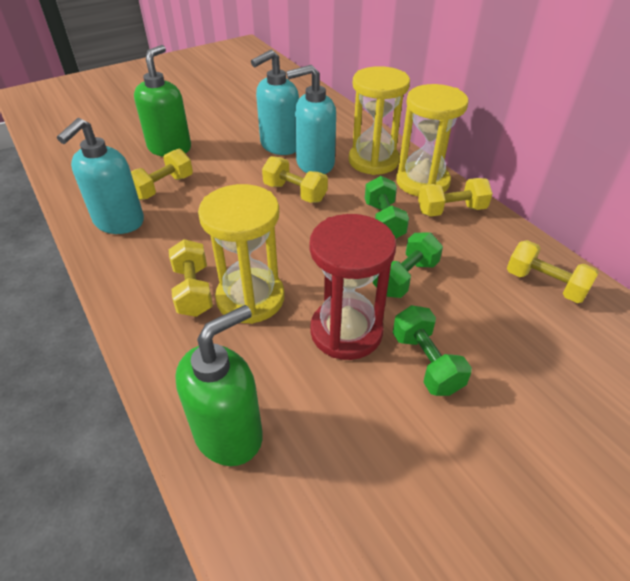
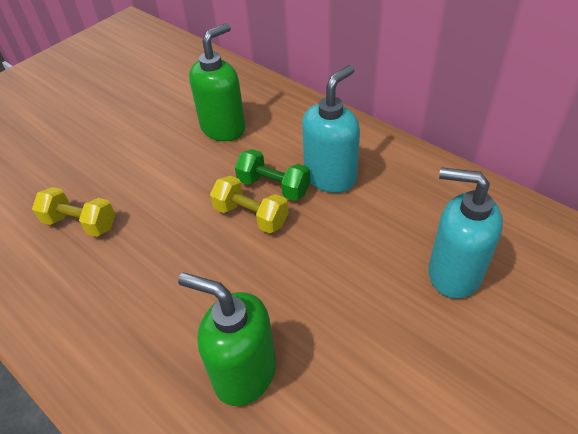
green dumbbell: 3 -> 1
red hourglass: 1 -> 0
turquoise soap dispenser: 3 -> 2
yellow dumbbell: 5 -> 2
yellow hourglass: 3 -> 0

